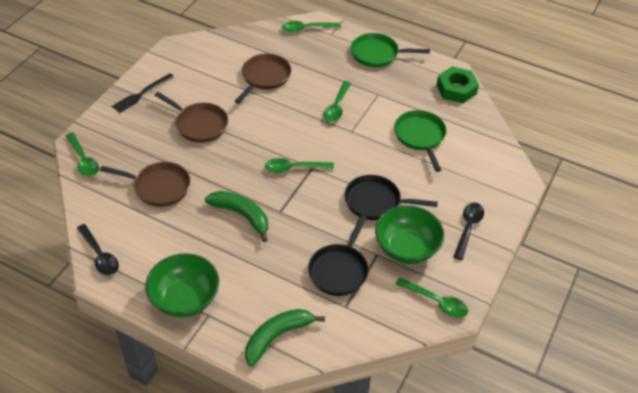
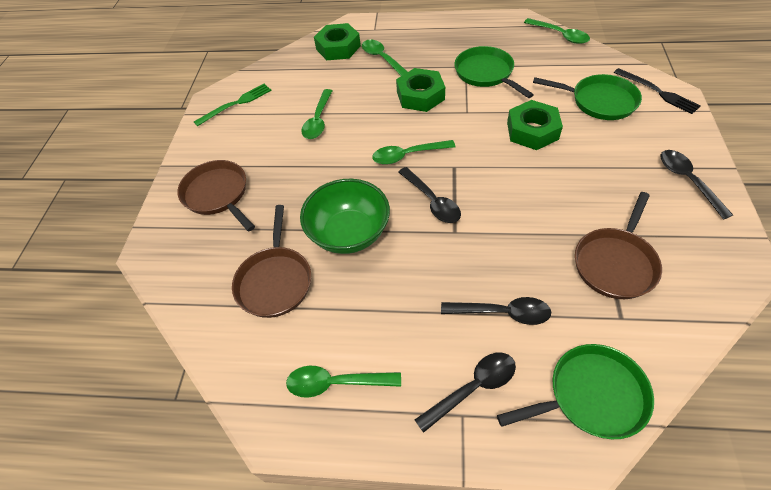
black pan: 2 -> 0
black spoon: 2 -> 4
green banana: 2 -> 0
green bowl: 2 -> 1
green fork: 0 -> 1
green nut: 1 -> 3
green pan: 2 -> 3

